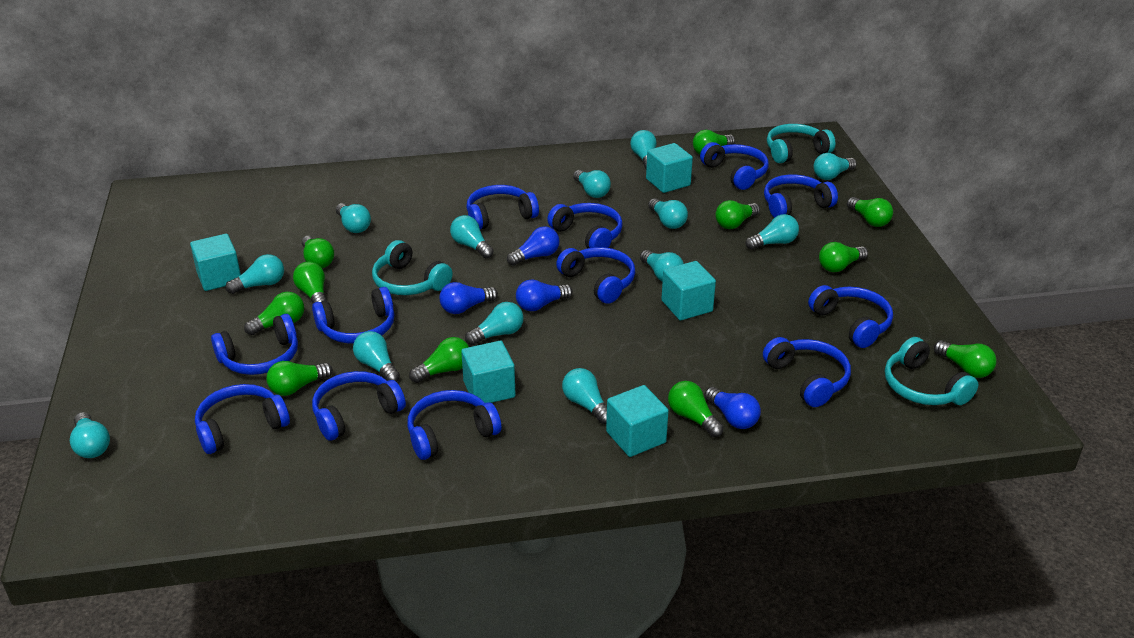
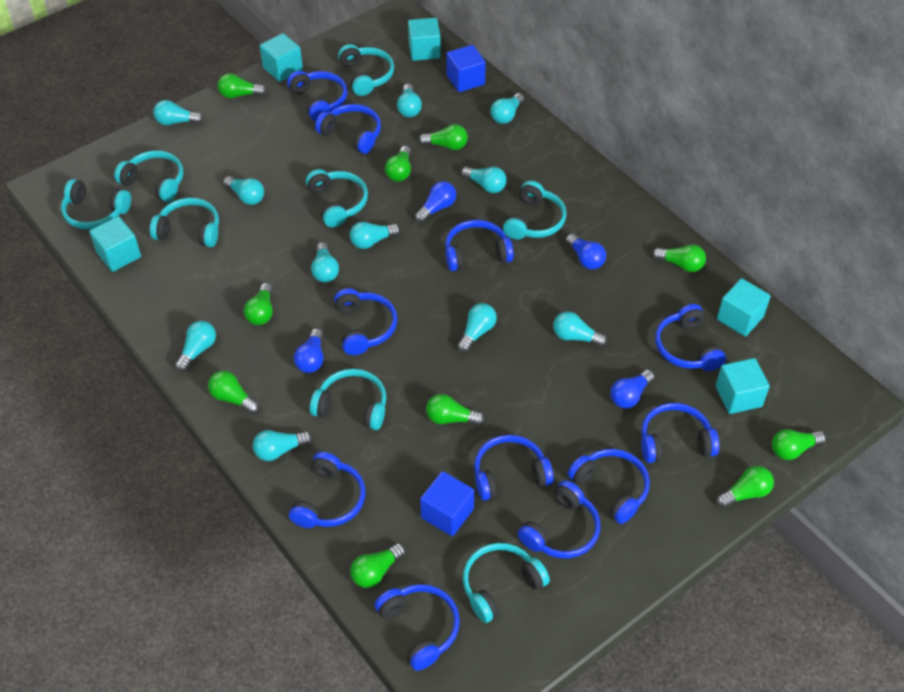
blue cube: 0 -> 2
blue headphones: 12 -> 11
green light bulb: 11 -> 10
turquoise headphones: 3 -> 8
turquoise light bulb: 13 -> 11

